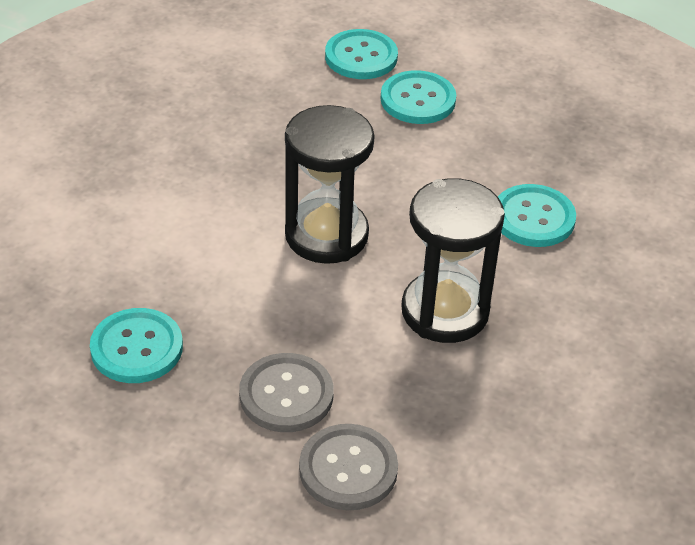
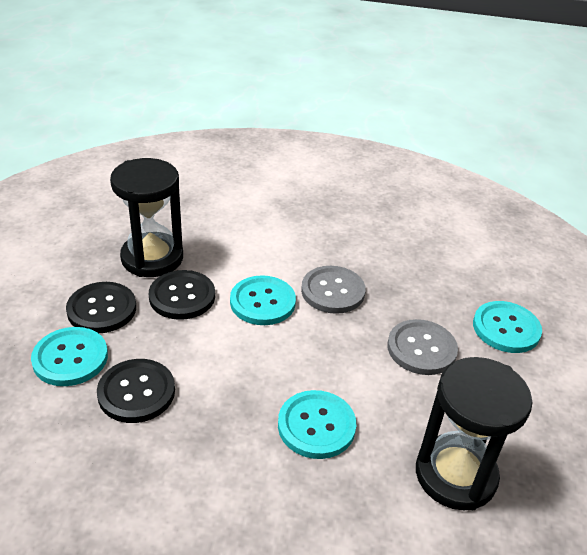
black button: 0 -> 3

